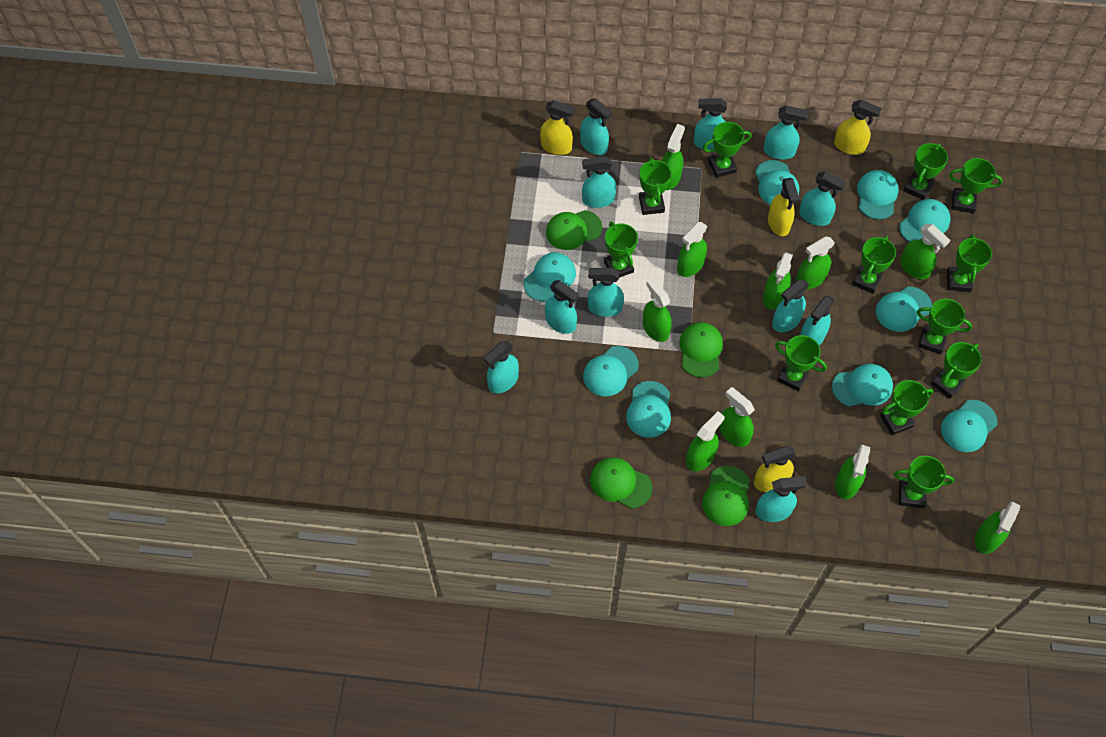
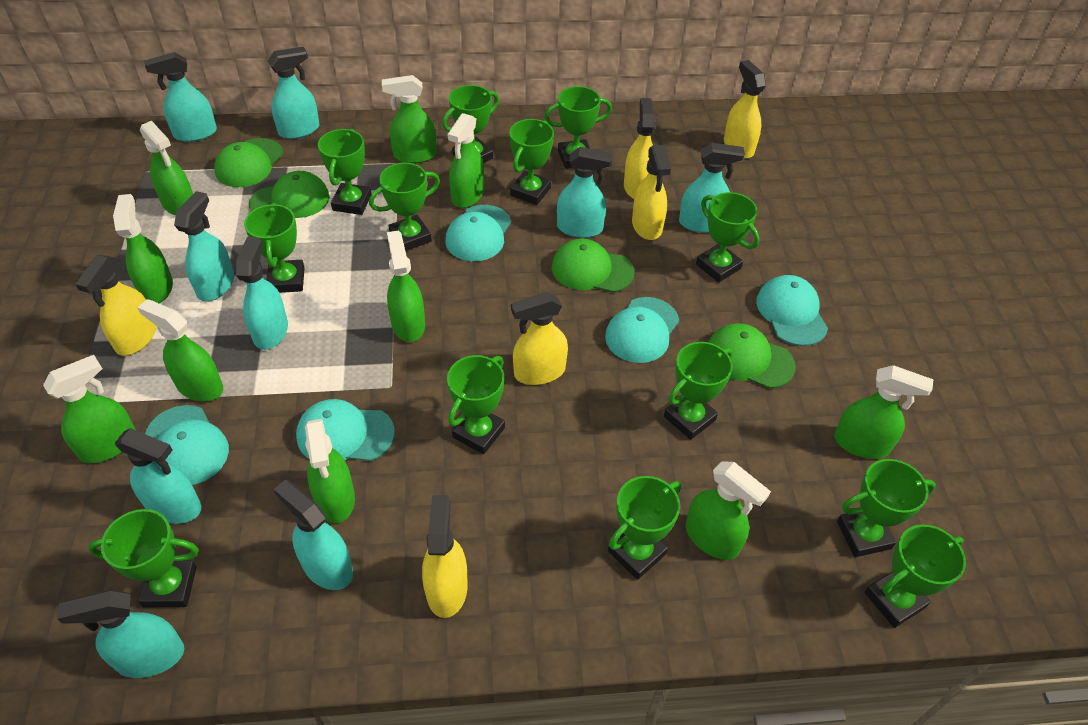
green trophy: 12 -> 13
turquoise cap: 9 -> 5
turquoise spray bottle: 11 -> 9
yellow spray bottle: 4 -> 6

